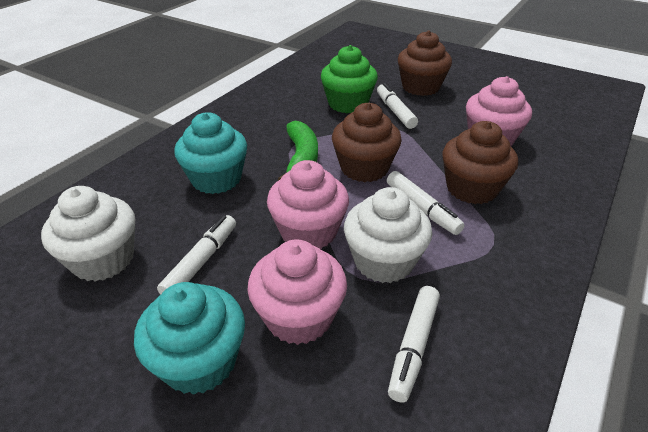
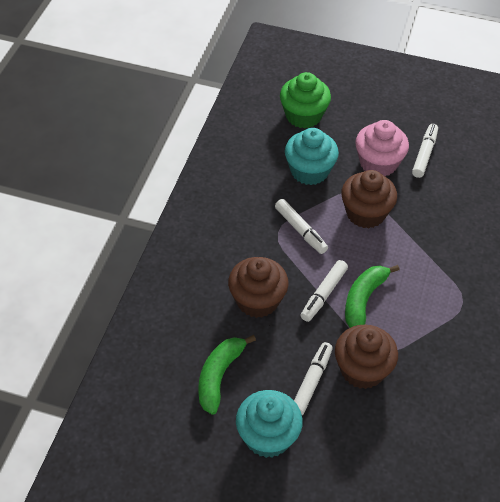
green banana: 1 -> 2
pink cupcake: 3 -> 1
white cupcake: 2 -> 0

